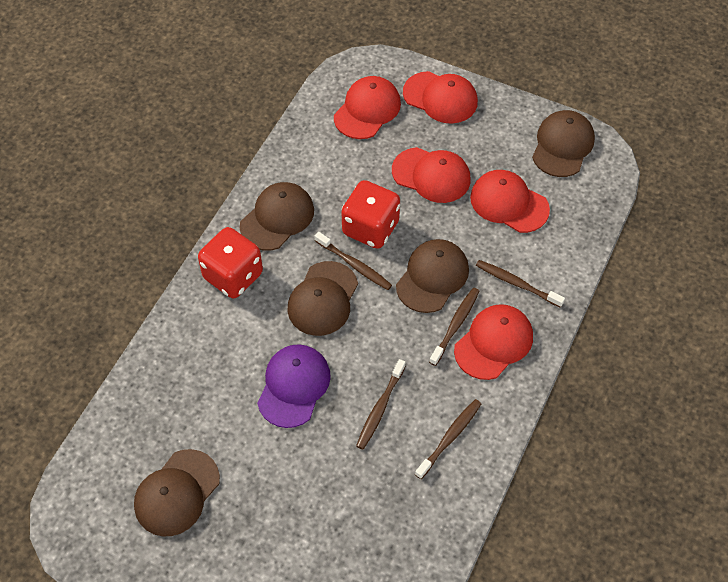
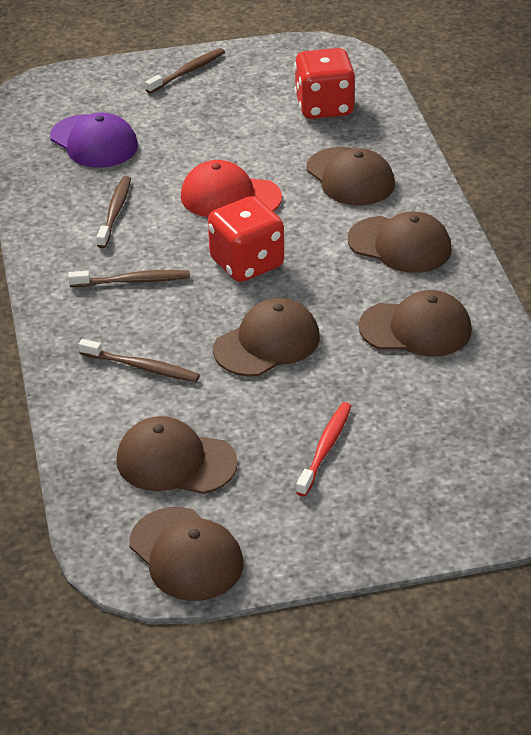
brown cap: 5 -> 6
brown toothbrush: 5 -> 4
red cap: 5 -> 1
red toothbrush: 0 -> 1

